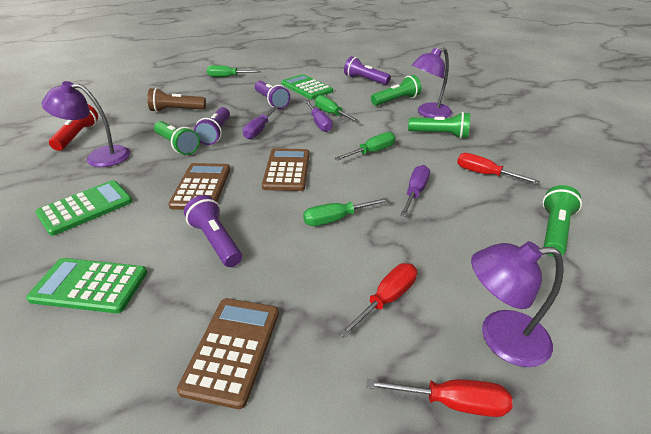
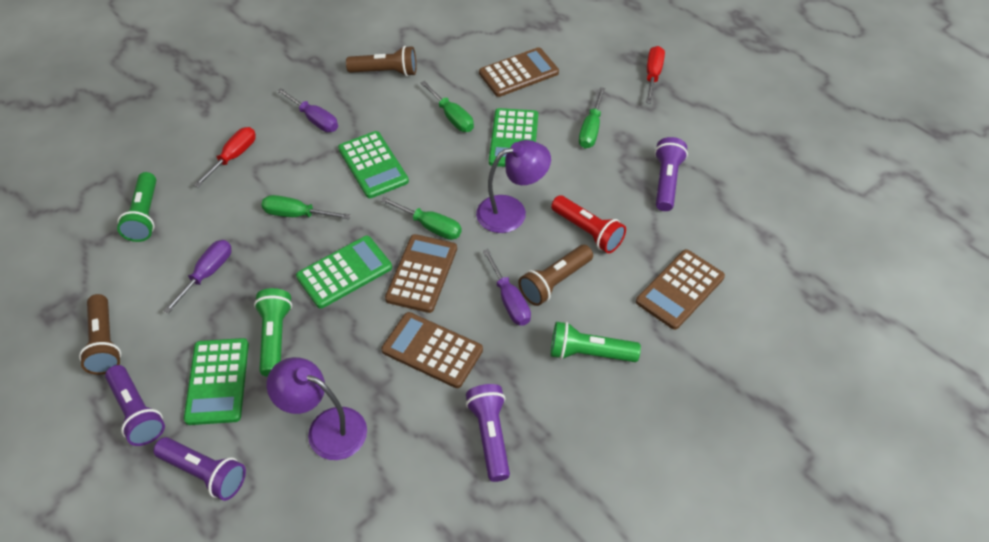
brown calculator: 3 -> 4
brown flashlight: 1 -> 3
green calculator: 3 -> 4
green flashlight: 4 -> 3
purple lamp: 3 -> 2
red screwdriver: 3 -> 2

